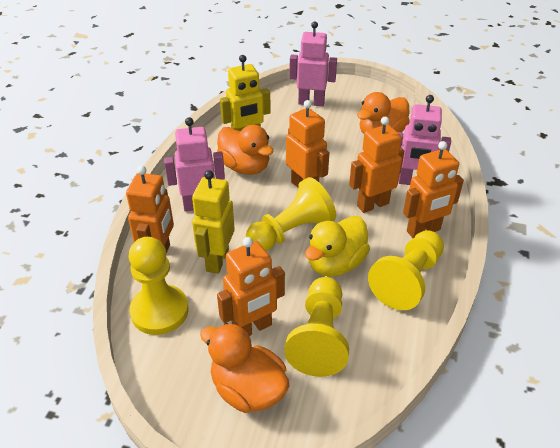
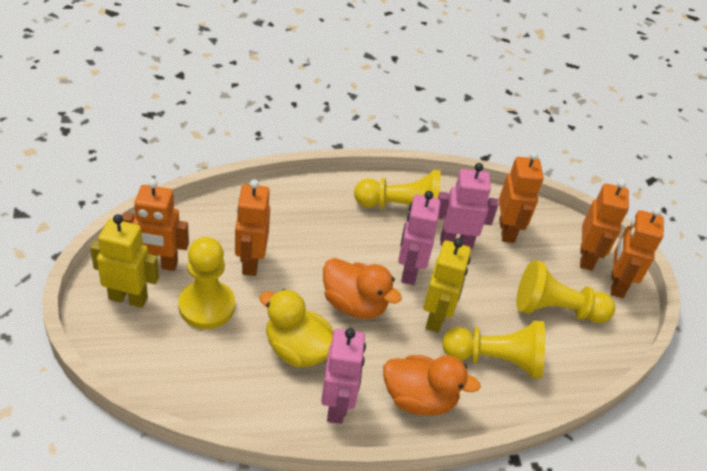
orange duck: 3 -> 2

